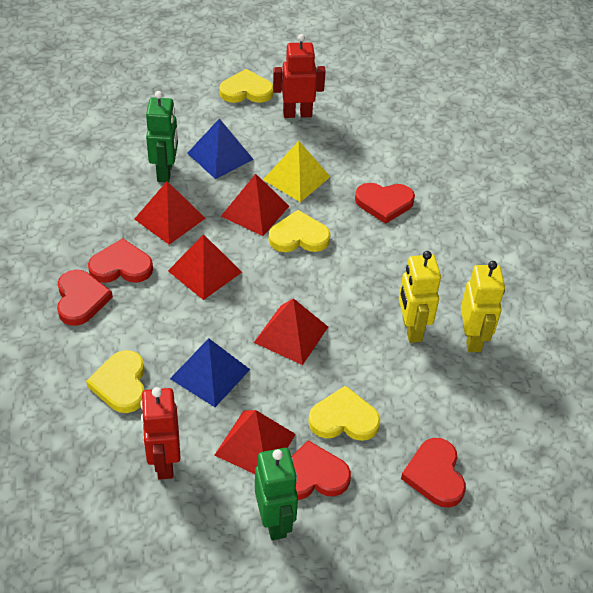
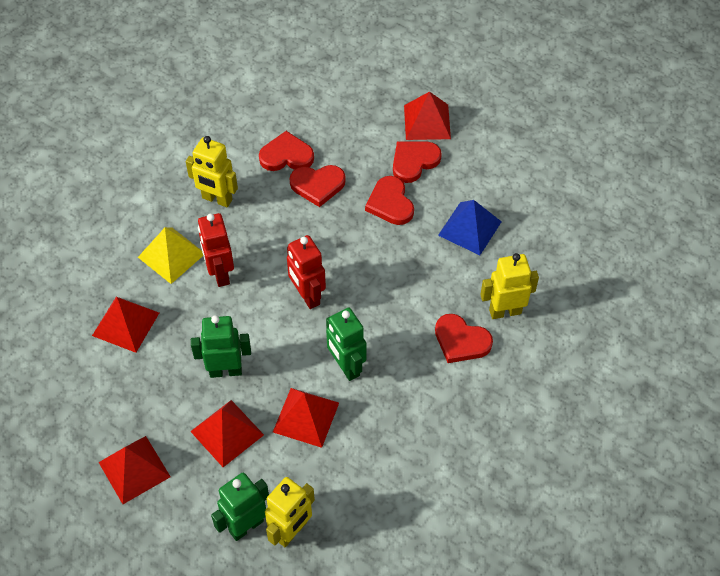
blue pyramid: 2 -> 1
green robot: 2 -> 3
yellow heart: 4 -> 0
yellow robot: 2 -> 3

